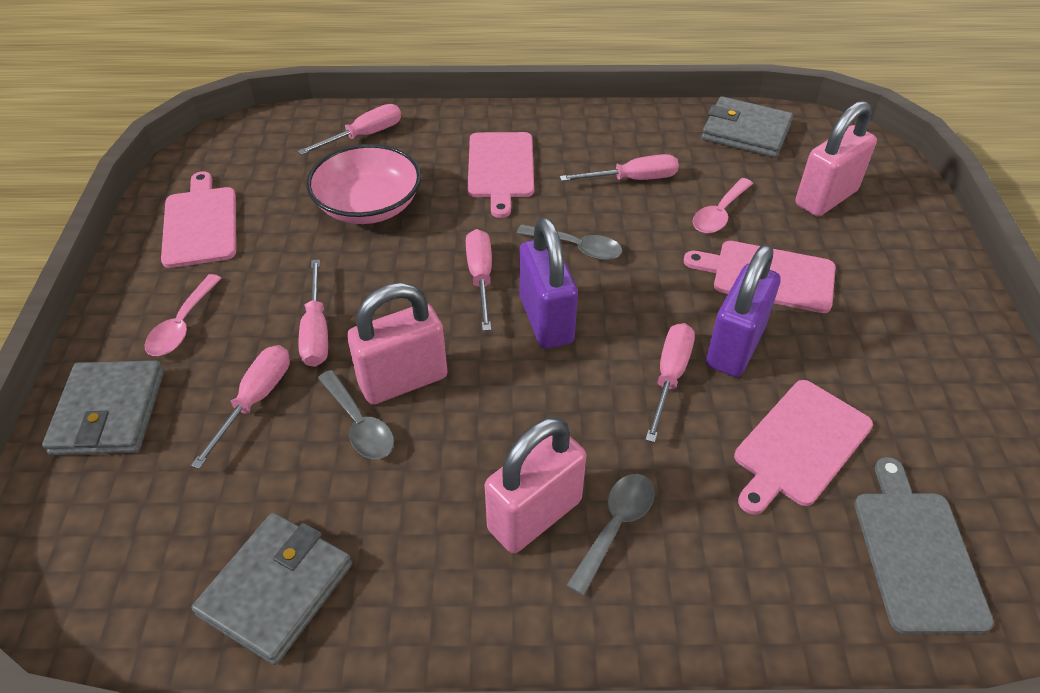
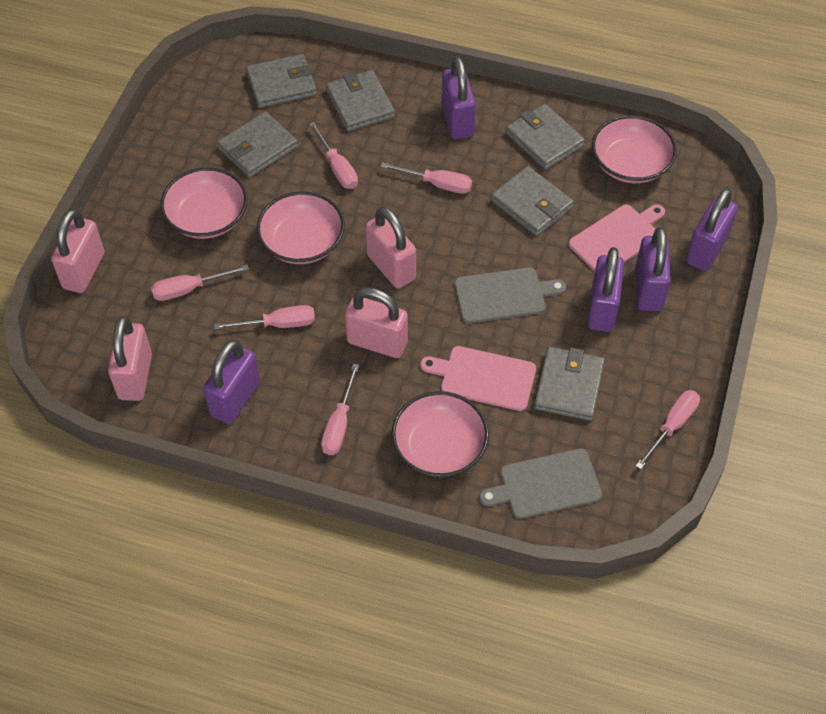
grey cutting board: 1 -> 2
grey spoon: 3 -> 0
grey wallet: 3 -> 6
pink bowl: 1 -> 4
pink cutting board: 4 -> 2
pink padlock: 3 -> 4
pink spoon: 2 -> 0
purple padlock: 2 -> 5

